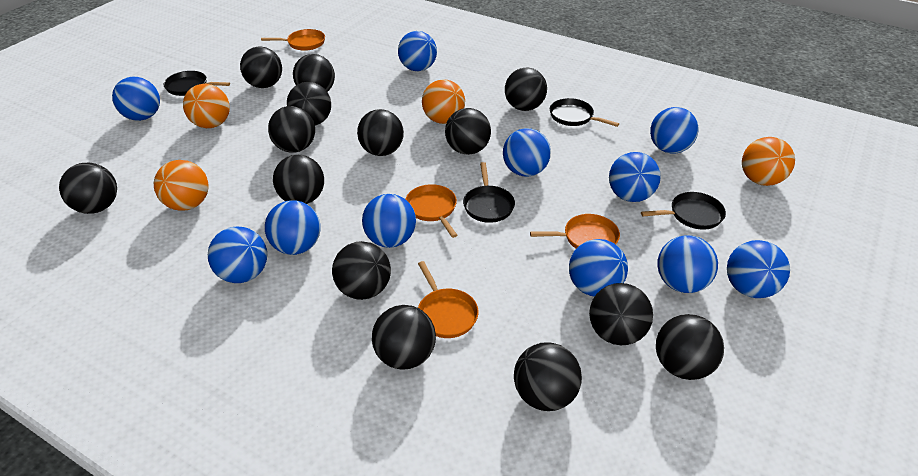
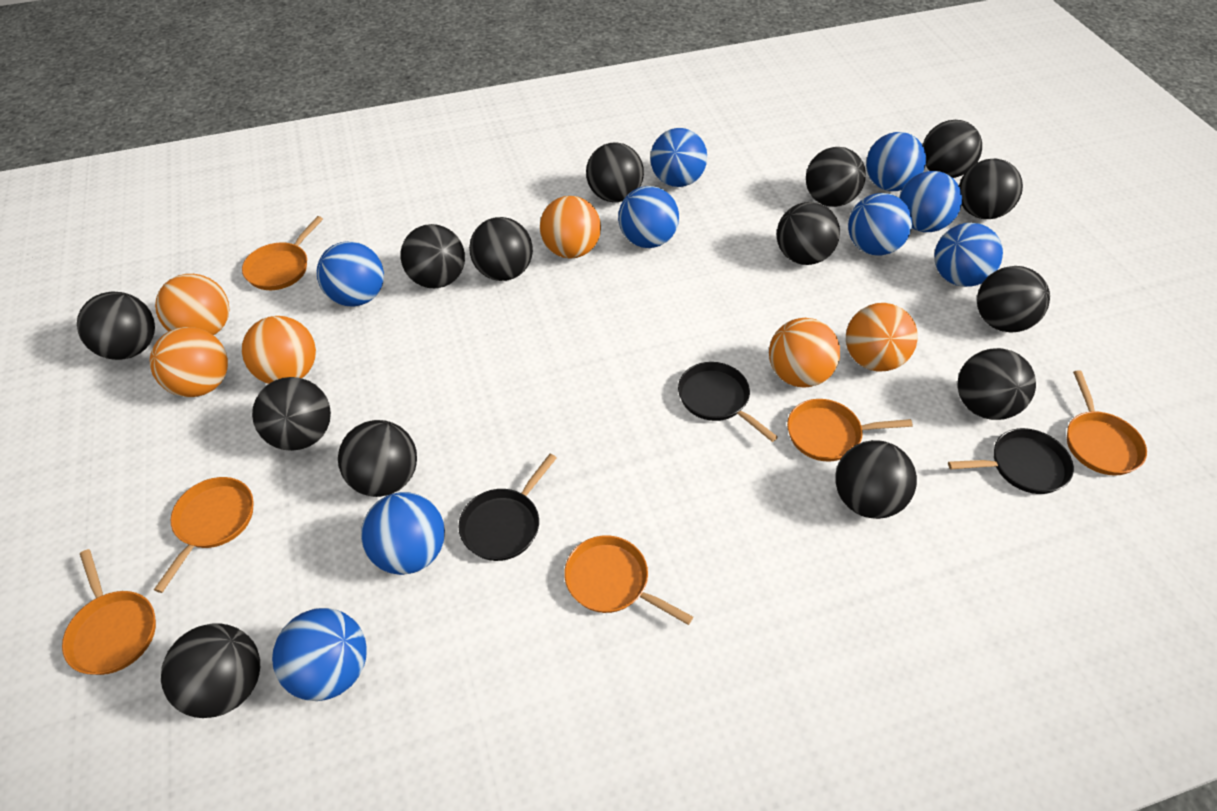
black pan: 4 -> 3
blue ball: 11 -> 9
orange ball: 4 -> 6
orange pan: 4 -> 6

